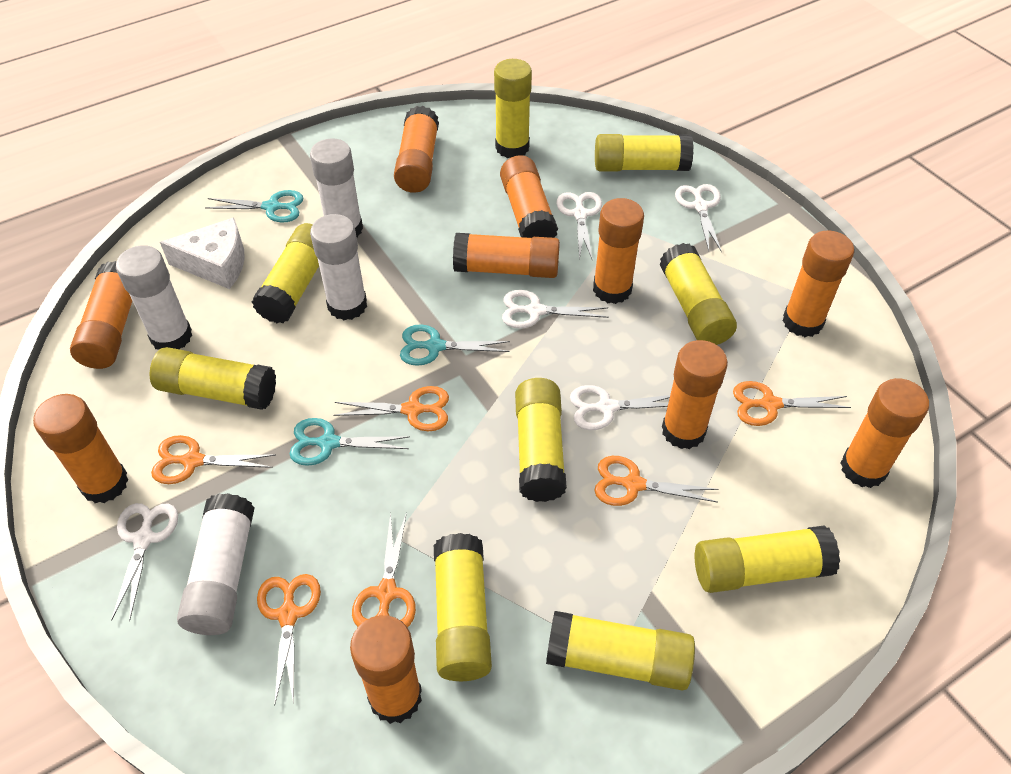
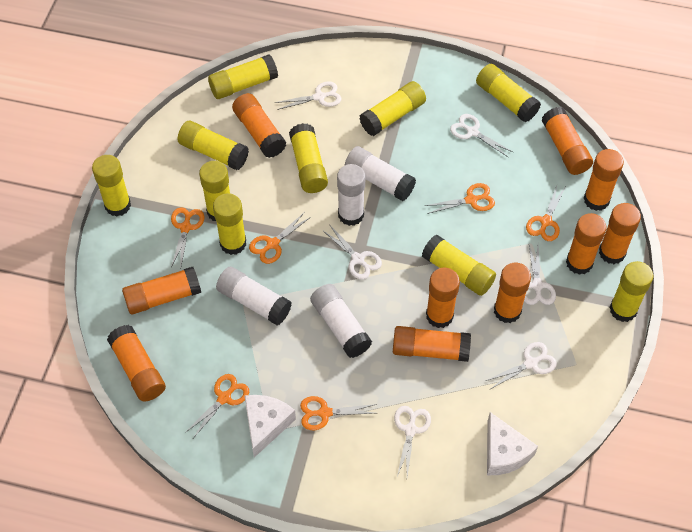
turquoise scissors: 3 -> 0
white cheese: 1 -> 2
white scissors: 5 -> 6
yellow glue stick: 9 -> 10

